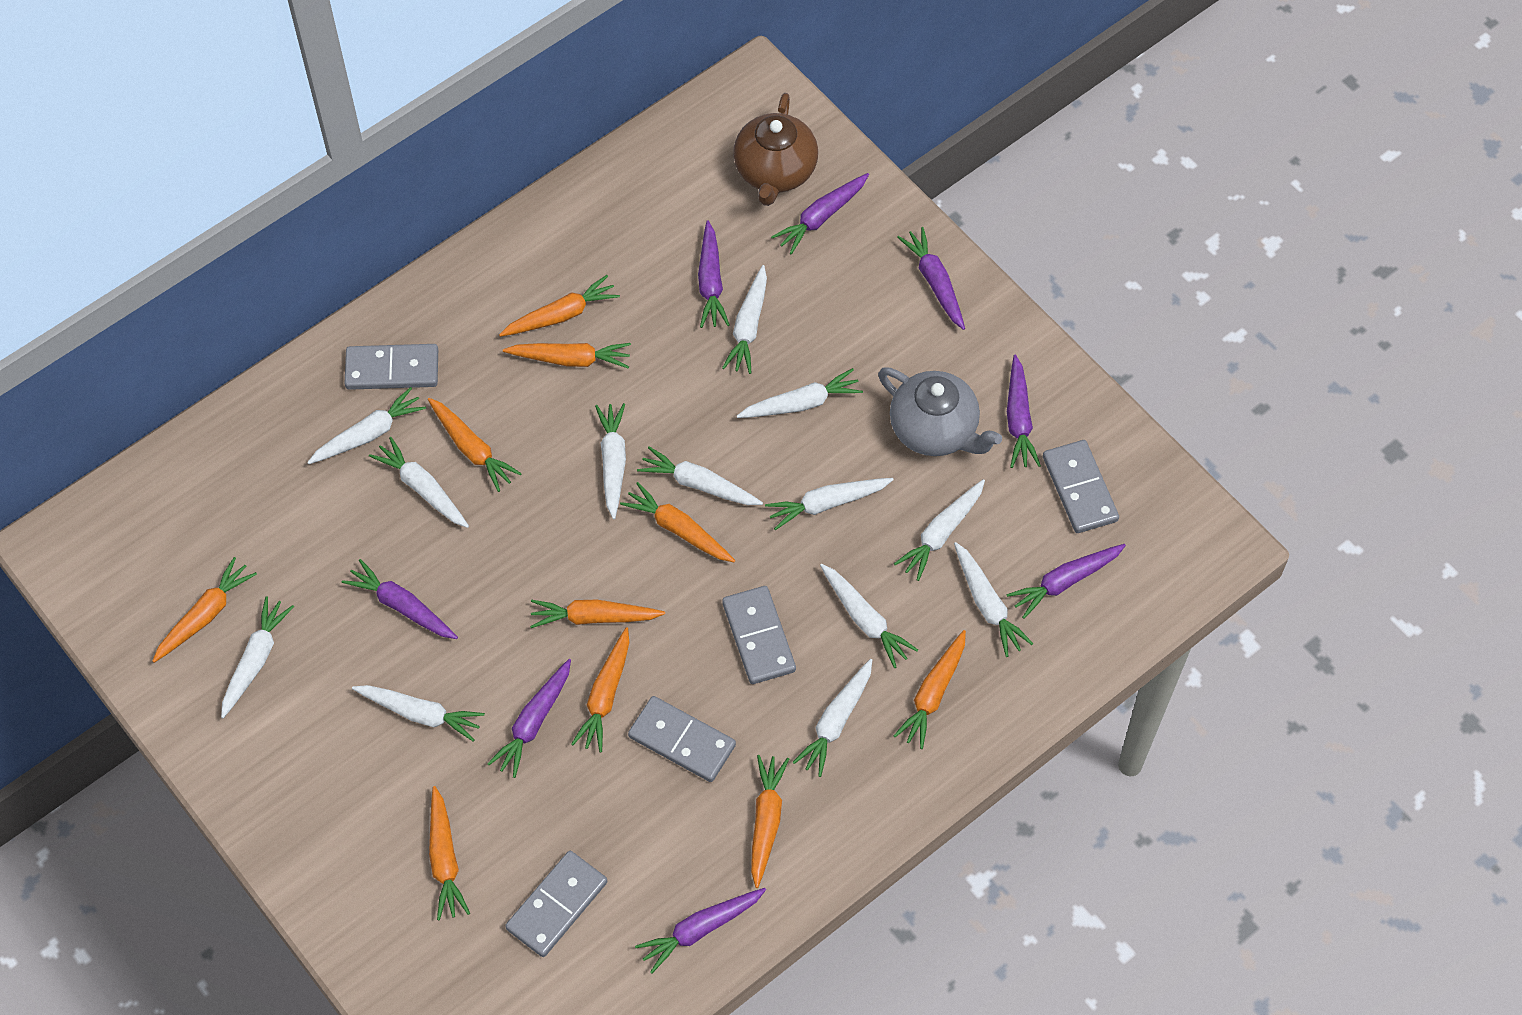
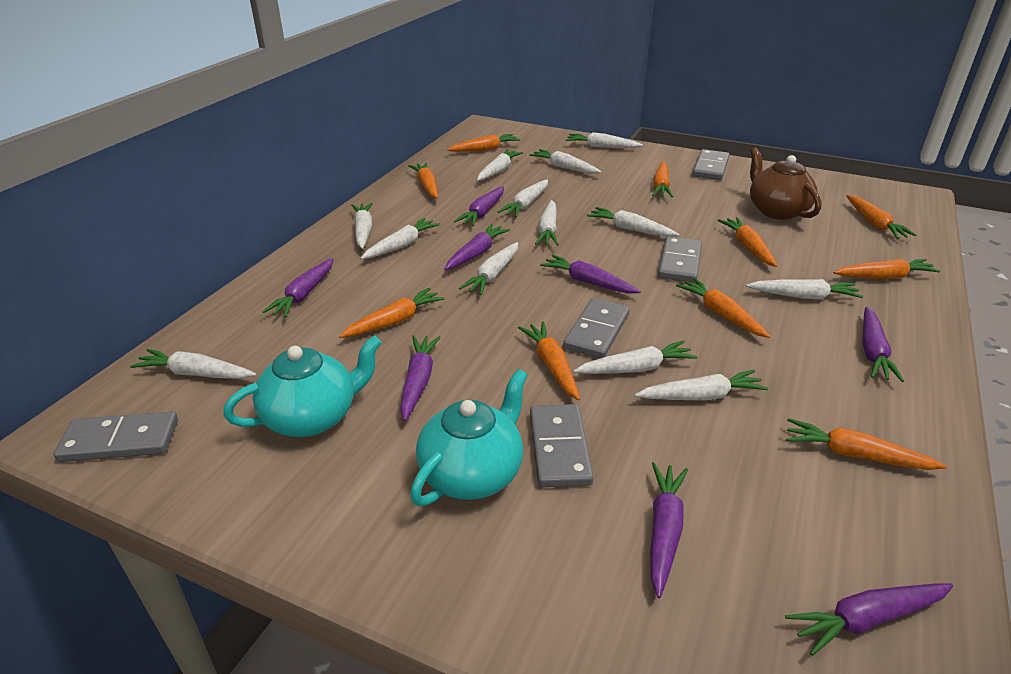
grey teapot: 1 -> 0
turquoise teapot: 0 -> 2

